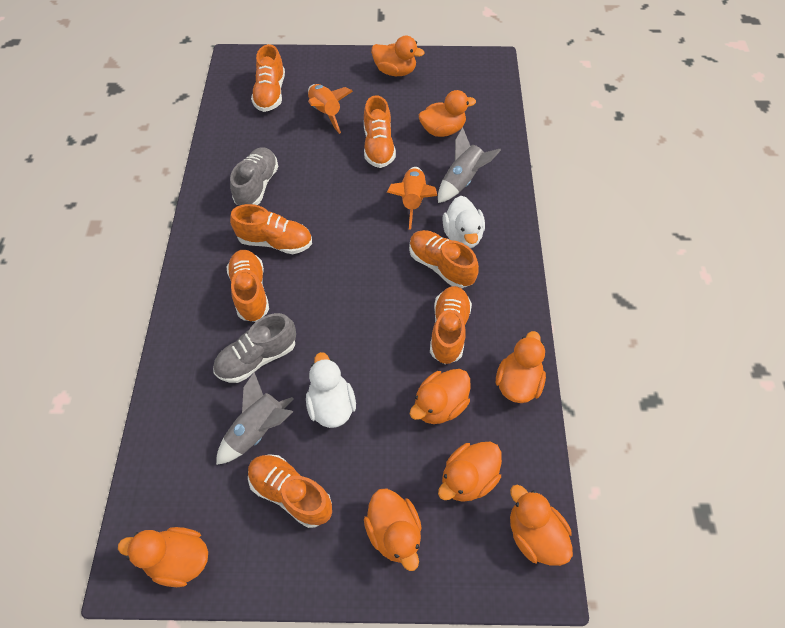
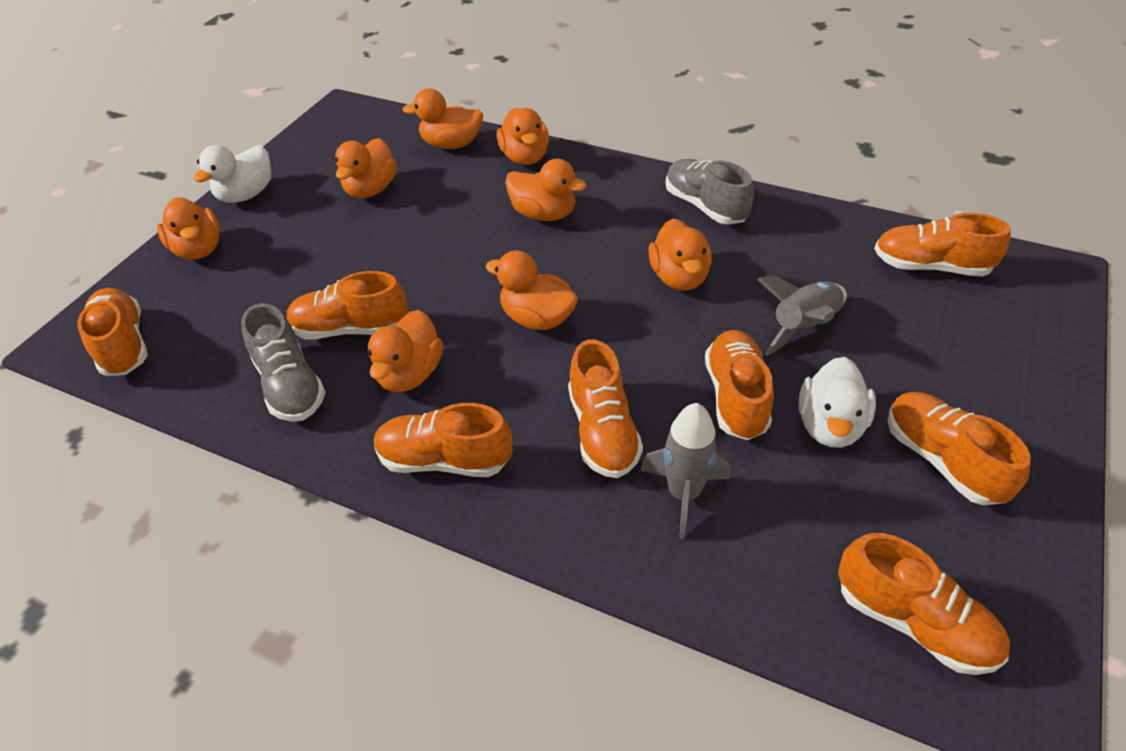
orange rocket: 2 -> 0
orange shoe: 7 -> 8

